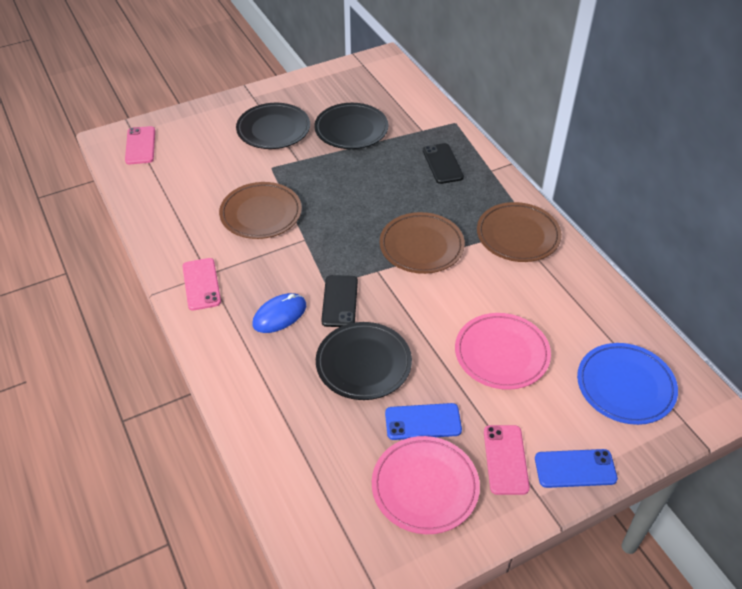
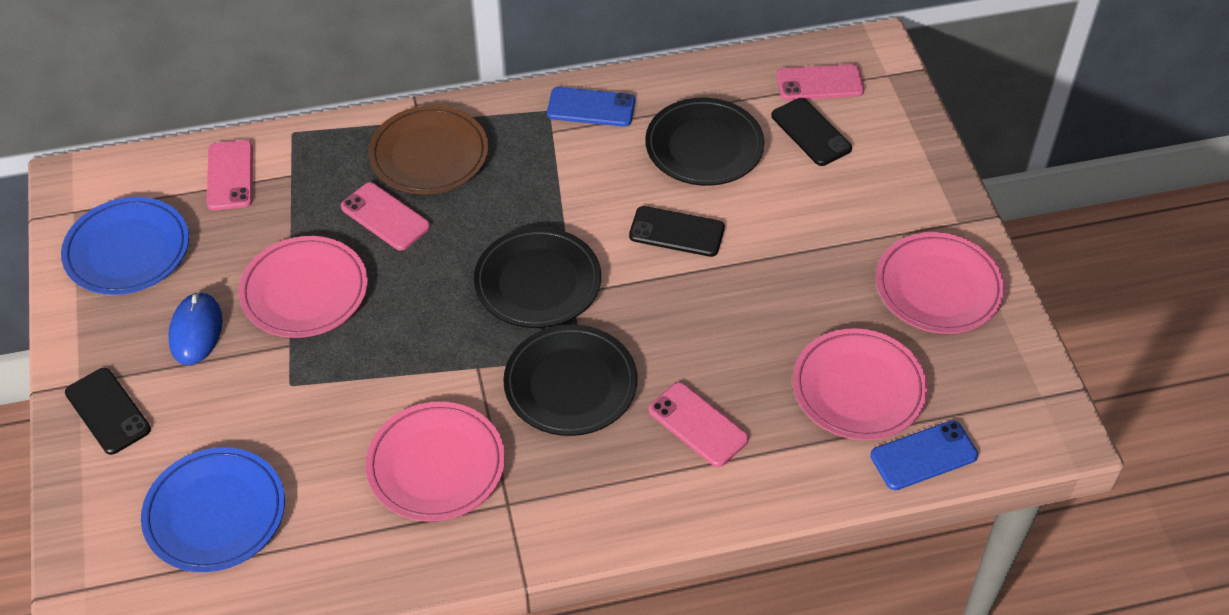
black phone: 2 -> 3
blue plate: 1 -> 2
brown plate: 3 -> 1
pink phone: 3 -> 4
pink plate: 2 -> 4

